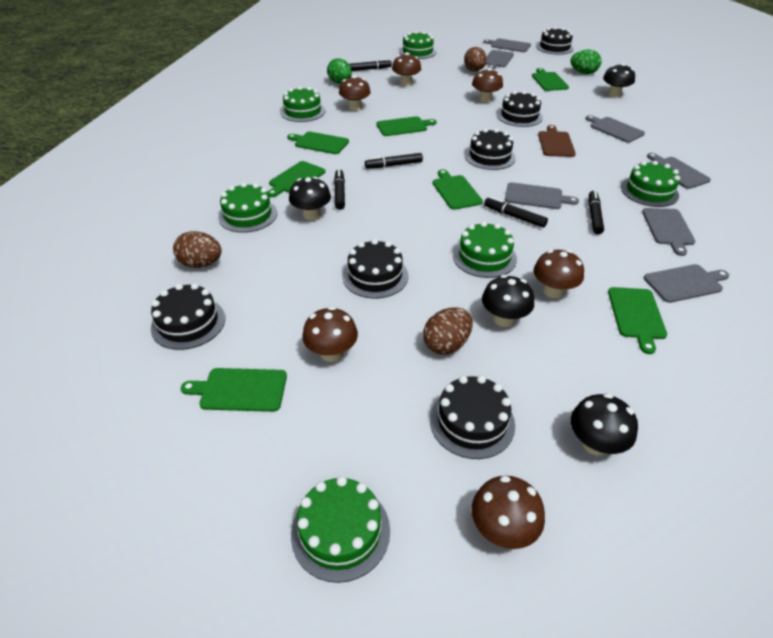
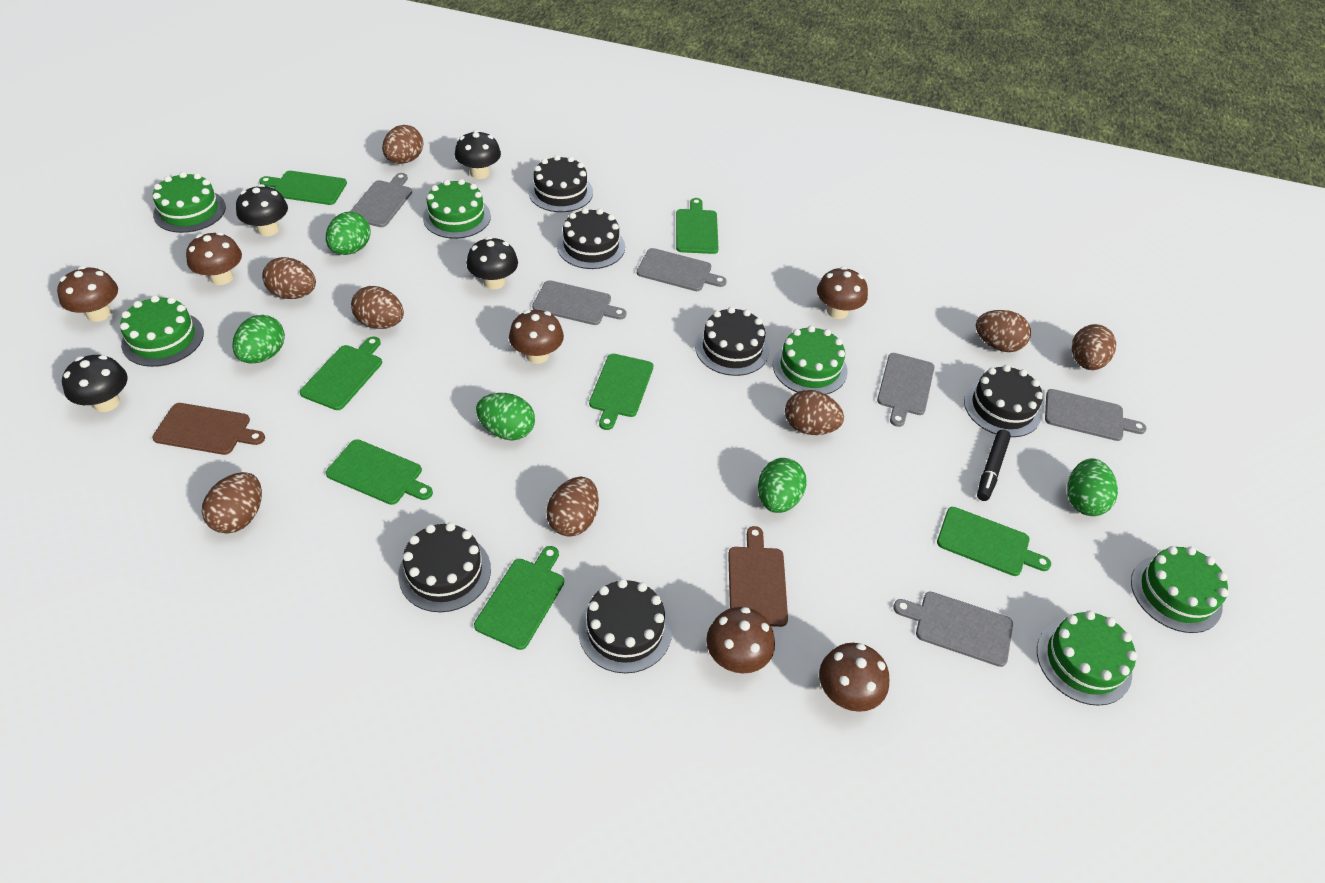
black marker: 5 -> 1
brown cutting board: 1 -> 2
brown egg: 3 -> 8
green egg: 2 -> 5
grey cutting board: 7 -> 6

